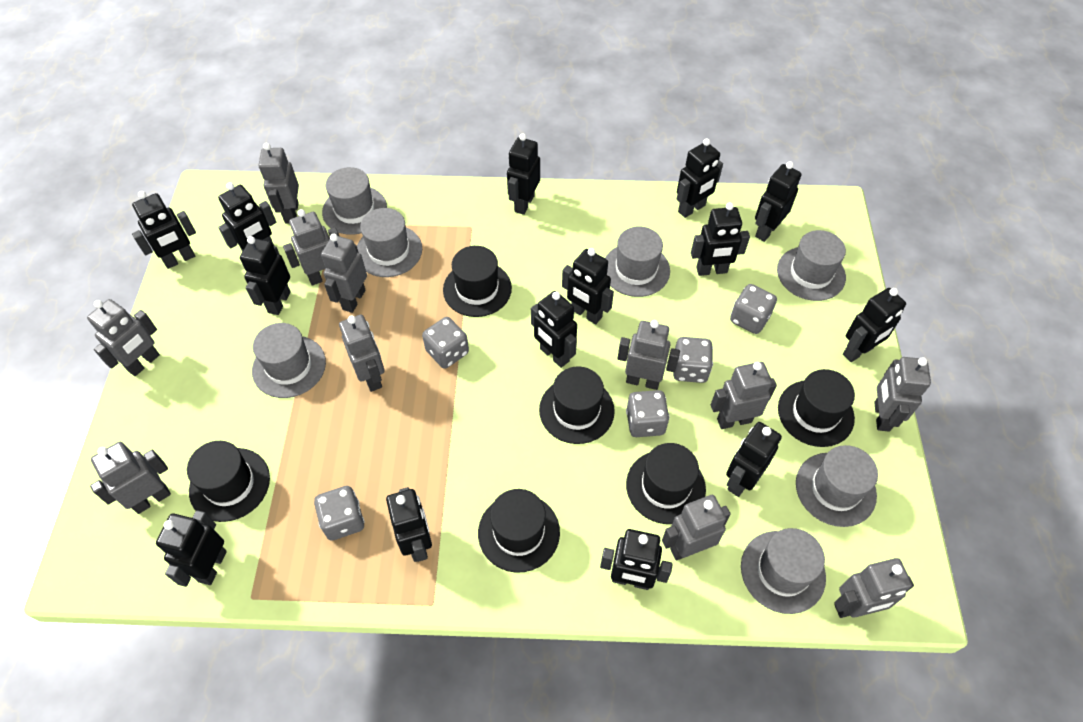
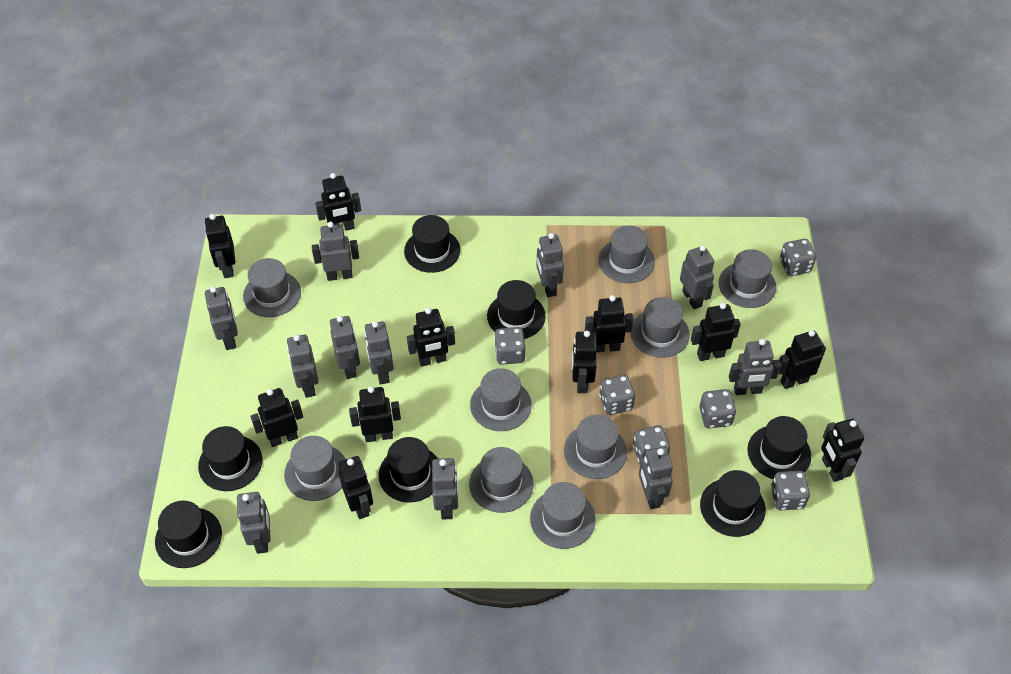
black hat: 6 -> 7
black robot: 14 -> 11
grey dice: 5 -> 6
grey hat: 7 -> 9

